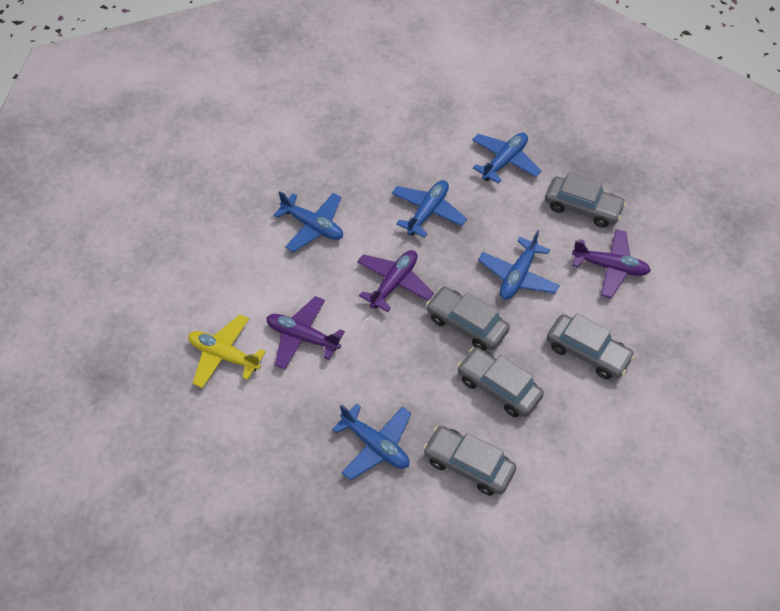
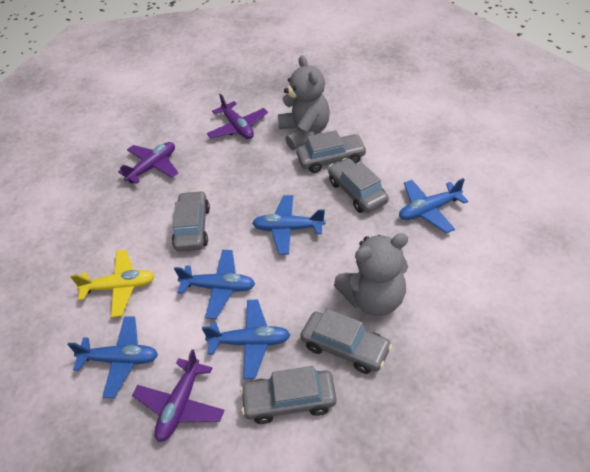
grey teddy bear: 0 -> 2

